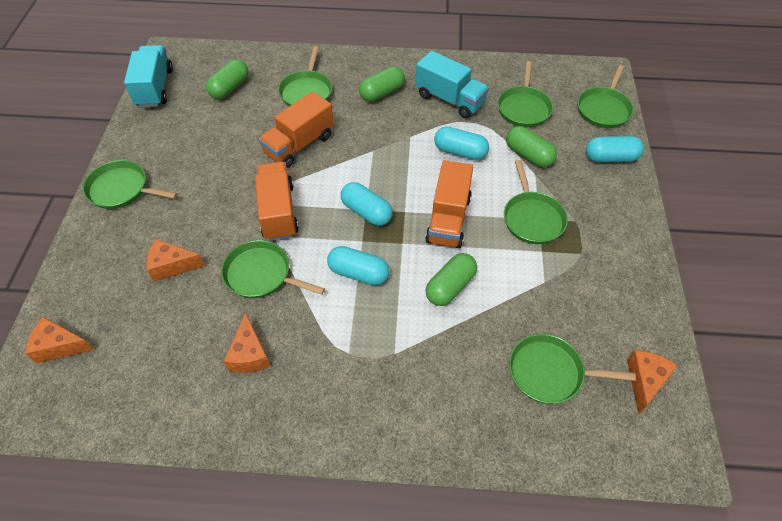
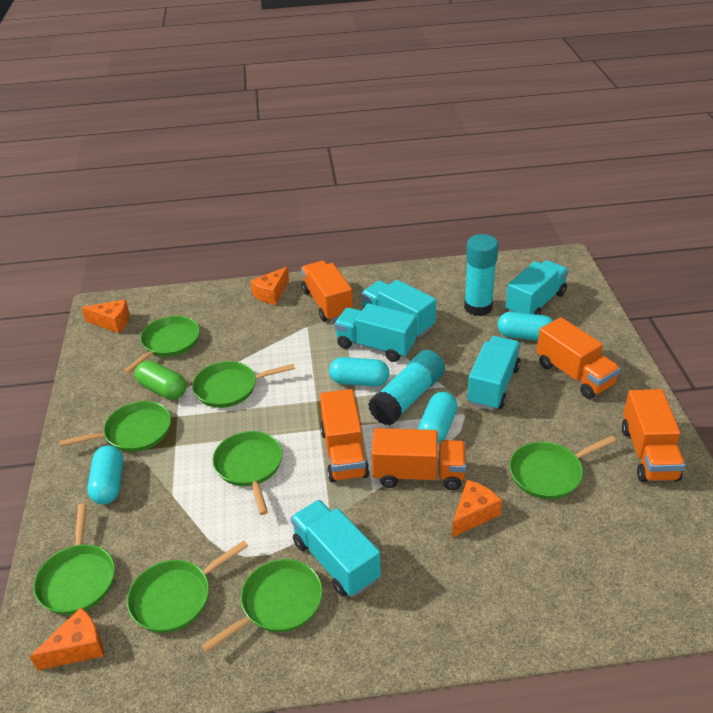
green capsule: 4 -> 1
green pan: 7 -> 8
orange truck: 3 -> 5
turquoise glue stick: 0 -> 2
turquoise truck: 2 -> 5

